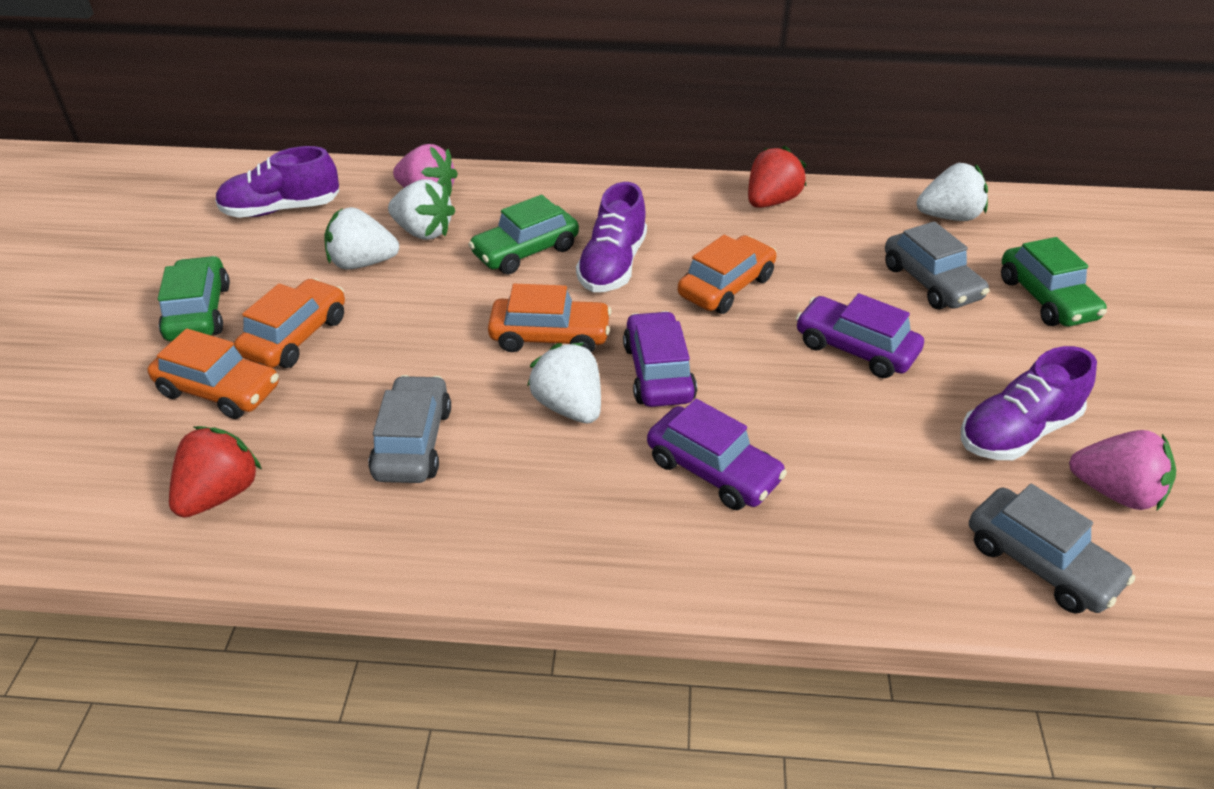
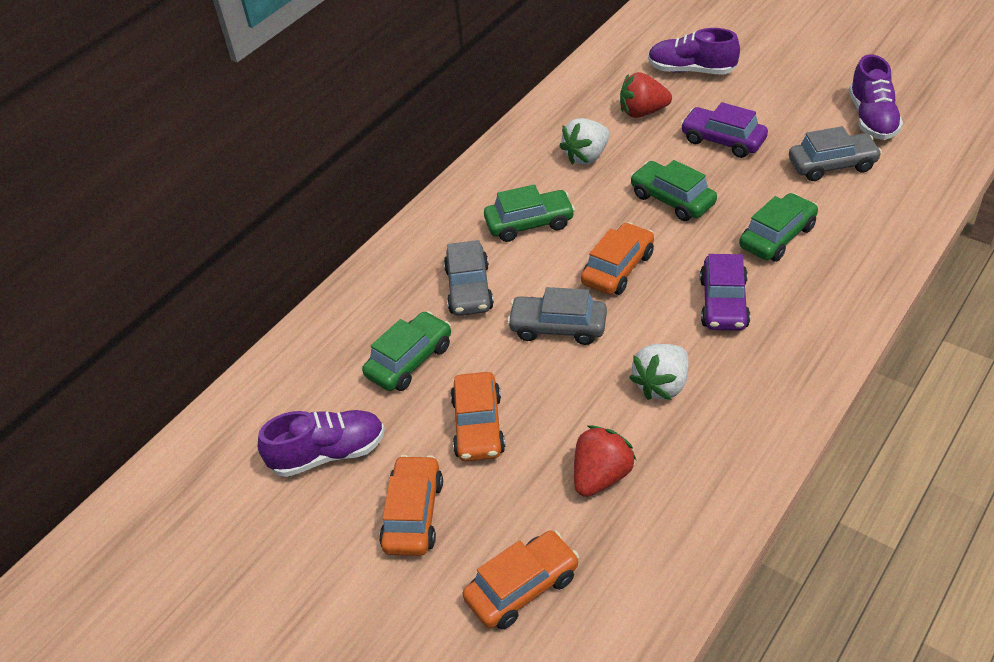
green car: 3 -> 4
pink strawberry: 2 -> 0
purple car: 3 -> 2
white strawberry: 4 -> 2

